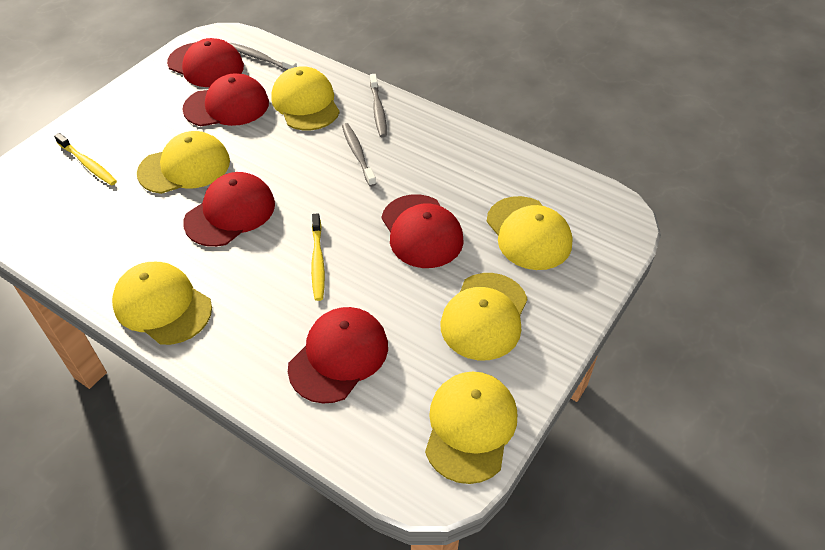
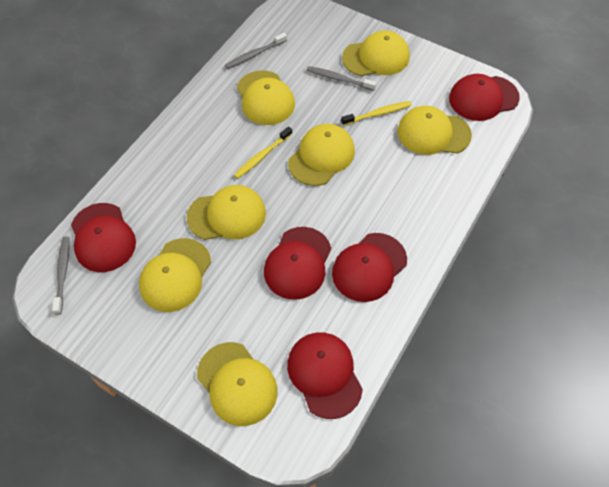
yellow cap: 6 -> 7

